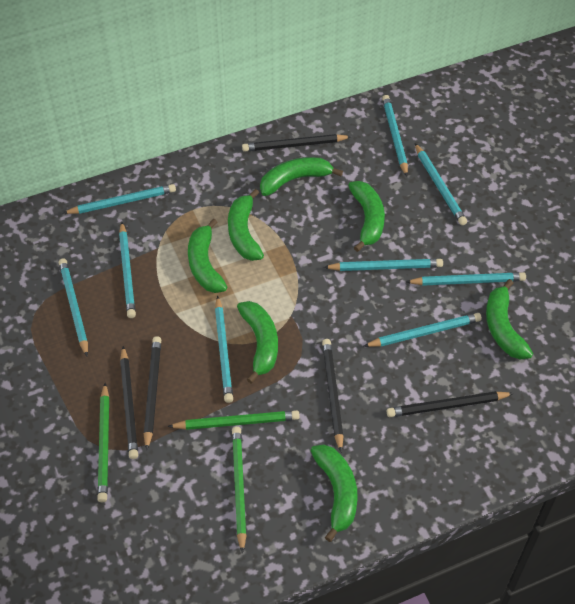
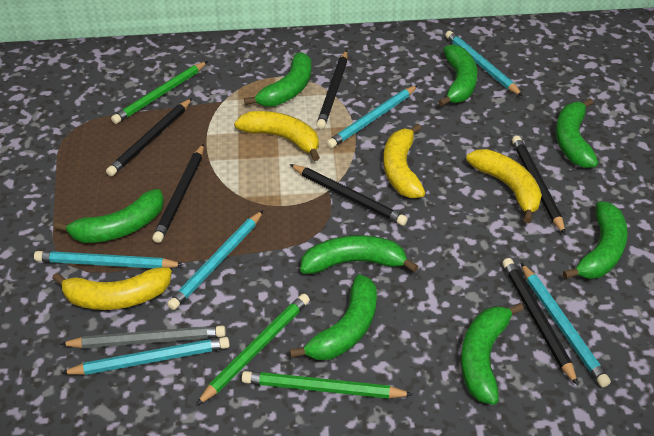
black pencil: 5 -> 6
green banana: 7 -> 8
grey pencil: 0 -> 1
turquoise pencil: 9 -> 6
yellow banana: 0 -> 4

